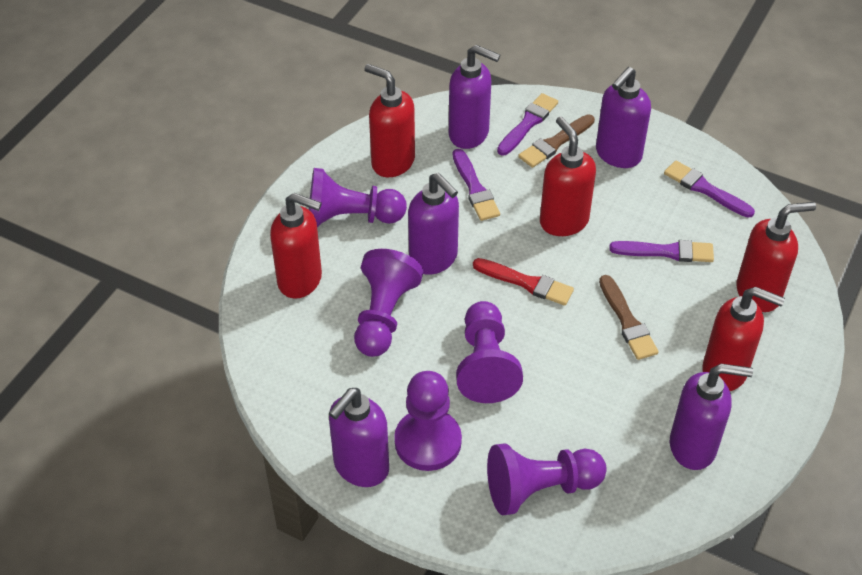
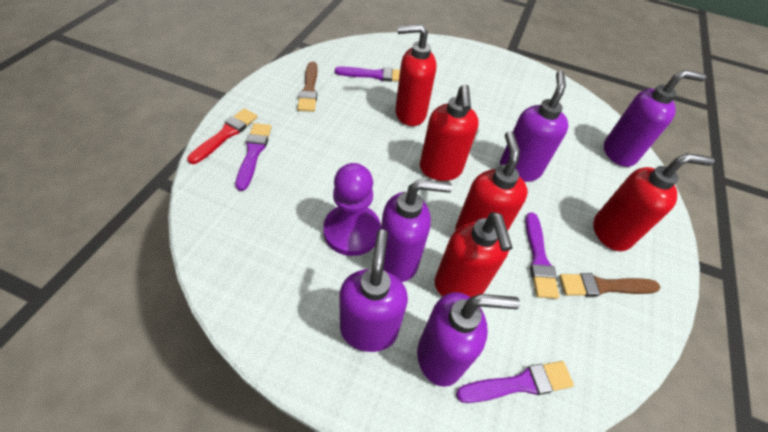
purple pawn: 5 -> 1

